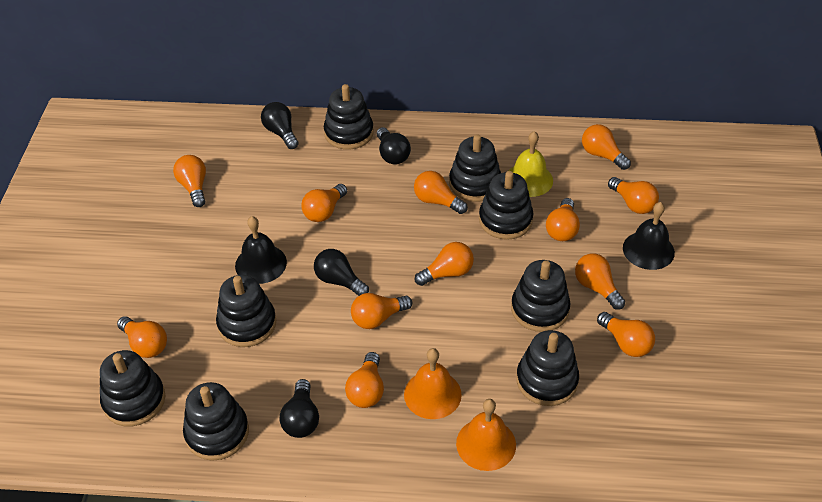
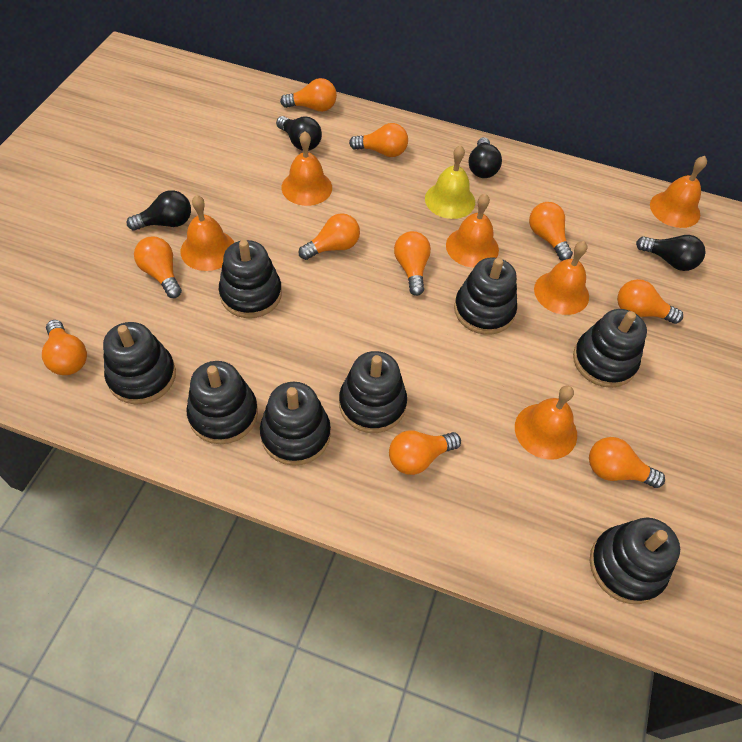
black bell: 2 -> 0
orange bell: 2 -> 6
orange light bulb: 12 -> 10

